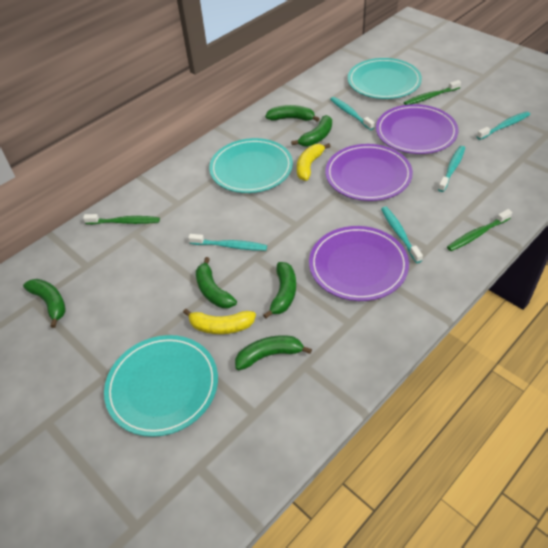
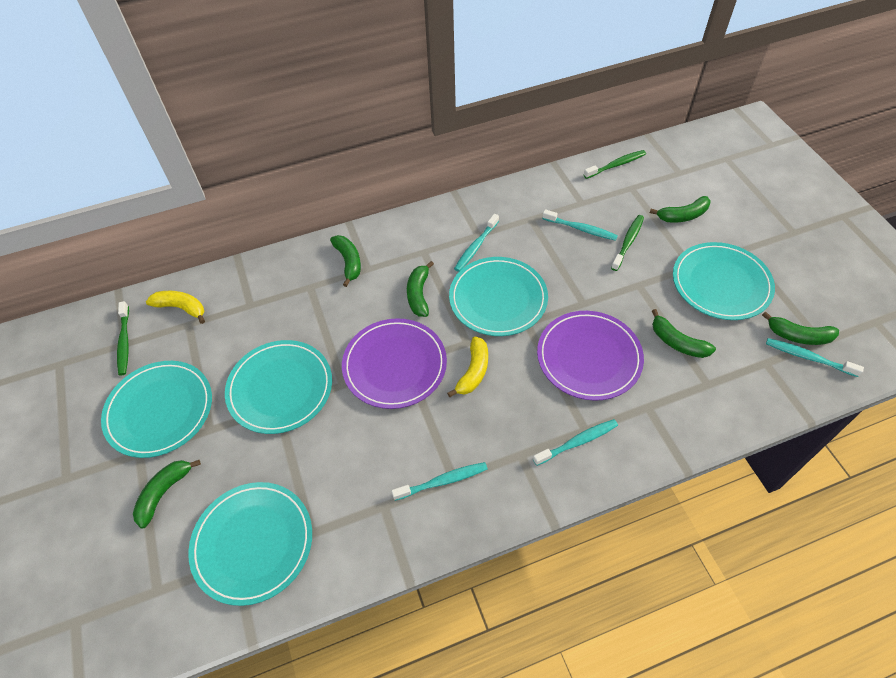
purple plate: 3 -> 2
turquoise plate: 3 -> 5

